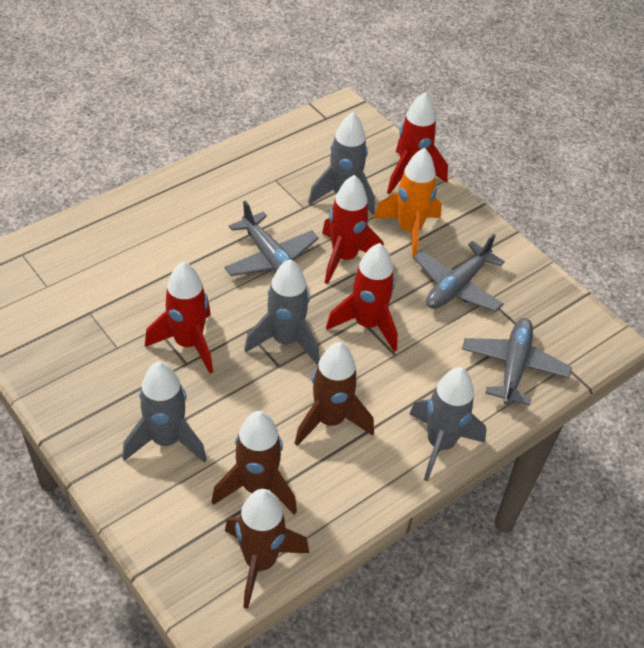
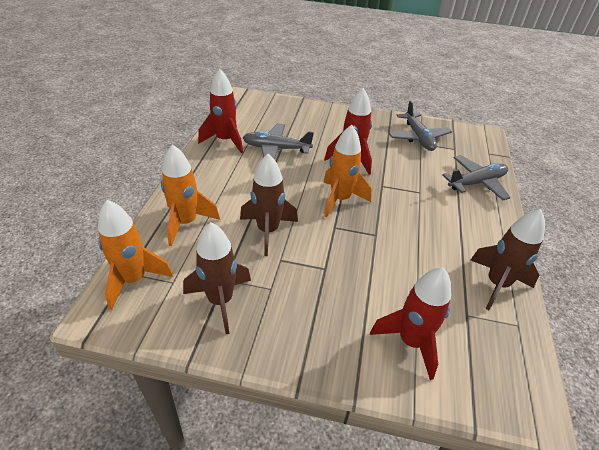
grey rocket: 4 -> 0
orange rocket: 1 -> 3
red rocket: 4 -> 3

